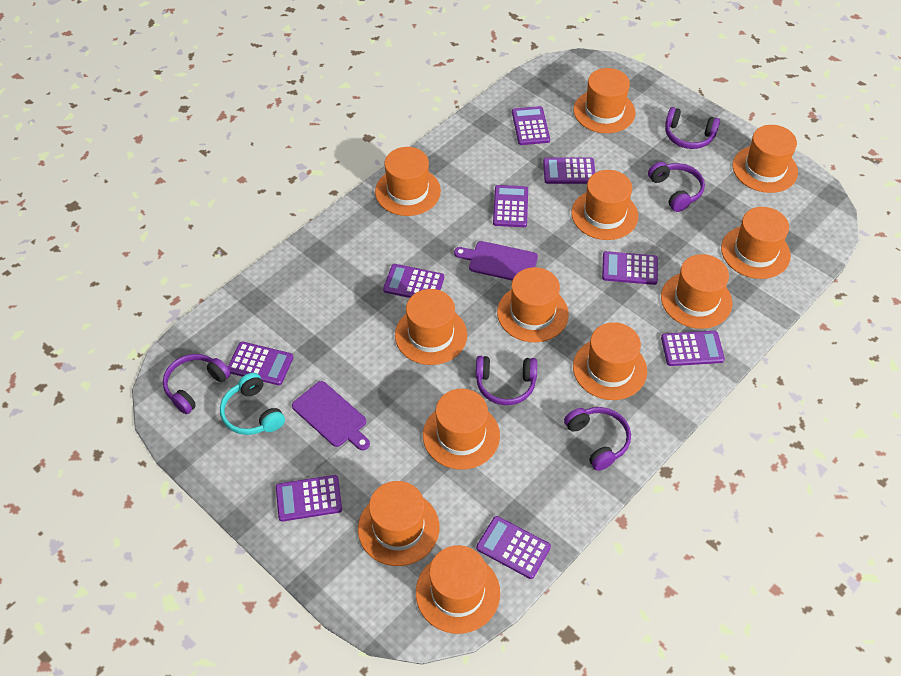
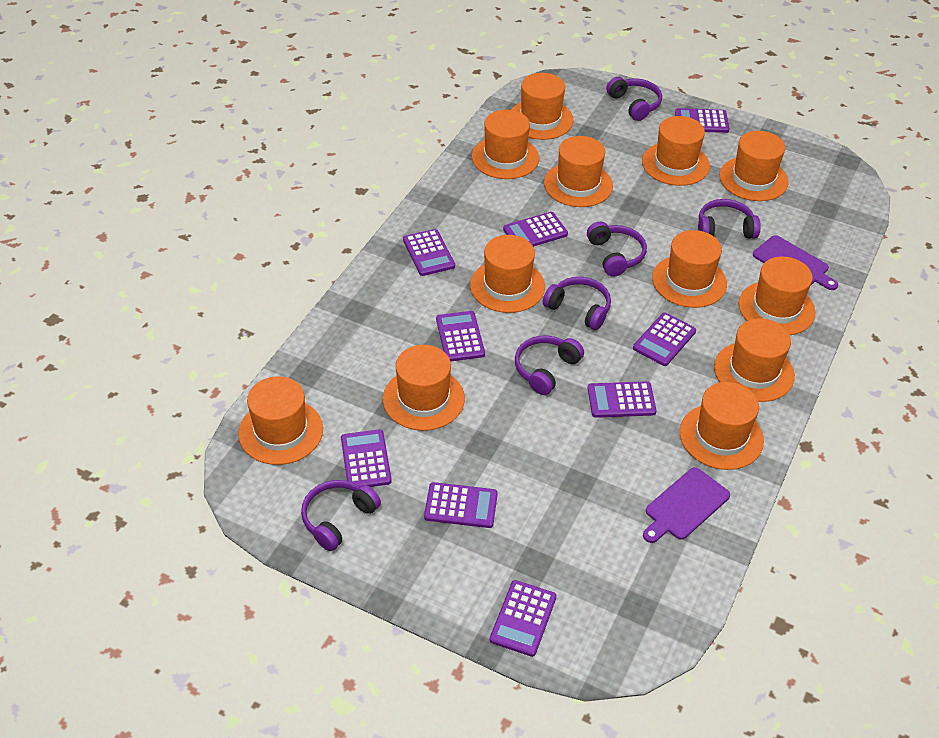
purple headphones: 5 -> 6
turquoise headphones: 1 -> 0

